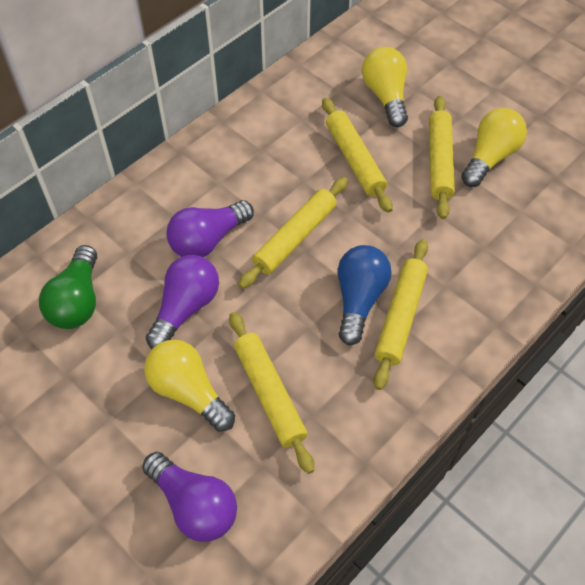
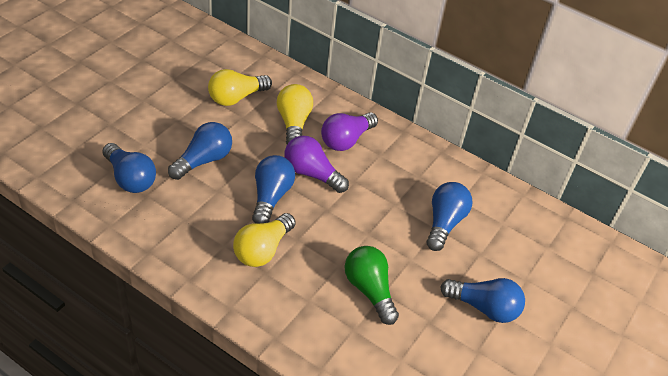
blue light bulb: 1 -> 5
purple light bulb: 3 -> 2
yellow rolling pin: 5 -> 0

